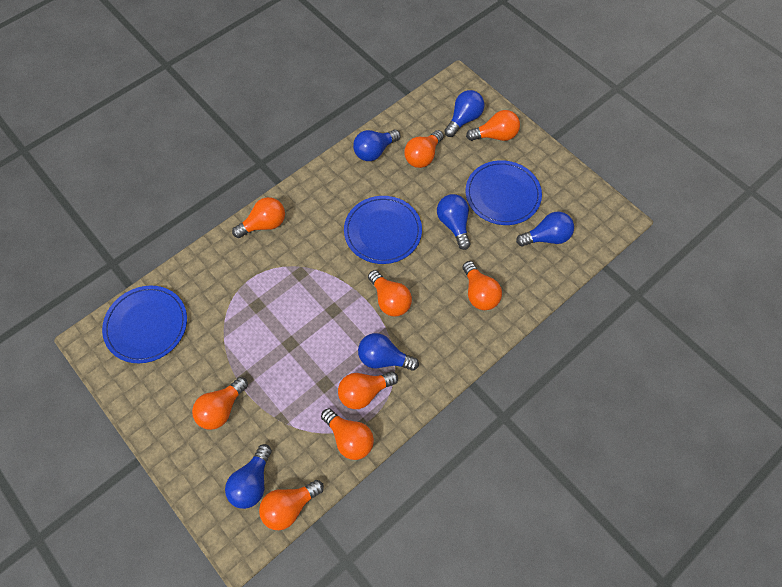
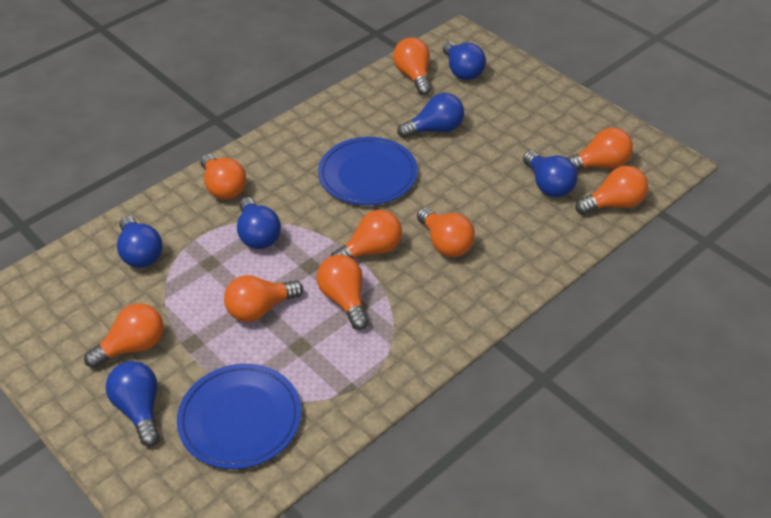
blue plate: 3 -> 2

